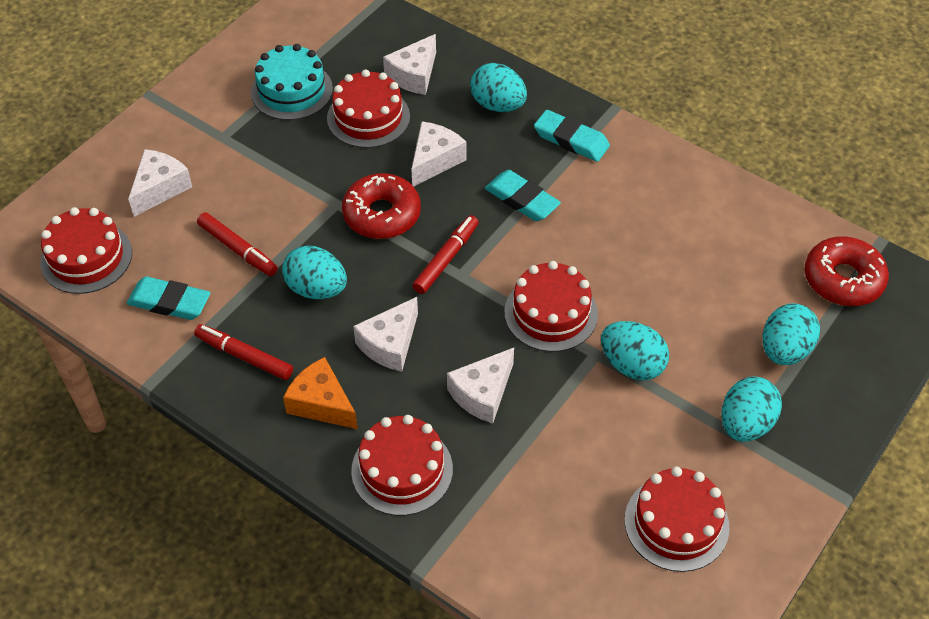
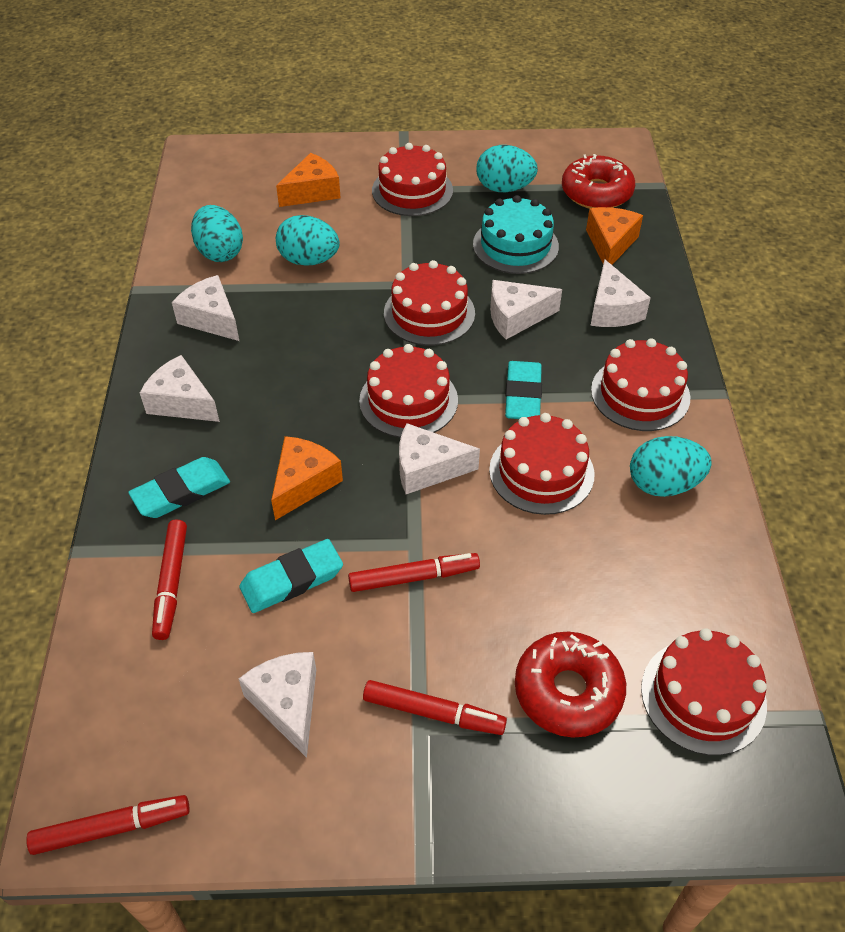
orange cheese: 1 -> 3
red cake: 5 -> 6
red marker: 3 -> 4
turquoise egg: 5 -> 4
white cheese: 5 -> 6

